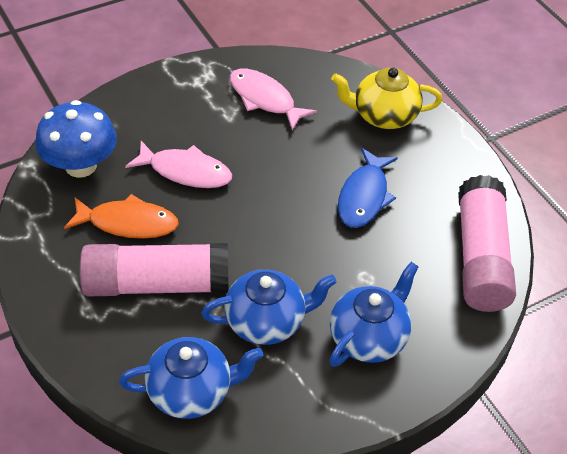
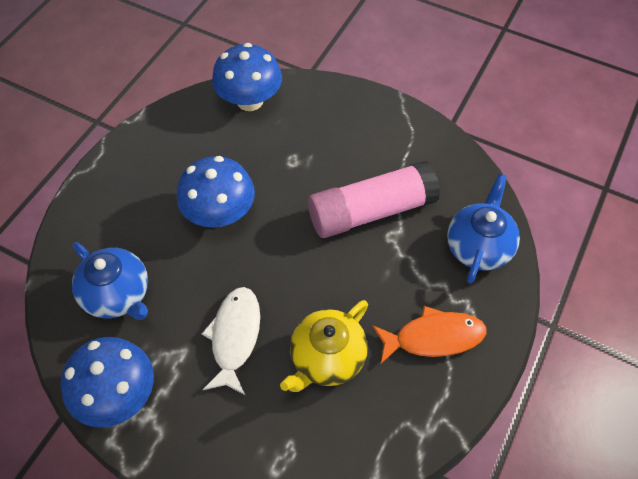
blue fish: 1 -> 0
blue mushroom: 1 -> 3
blue teapot: 3 -> 2
pink fish: 2 -> 0
pink glue stick: 2 -> 1
white fish: 0 -> 1

